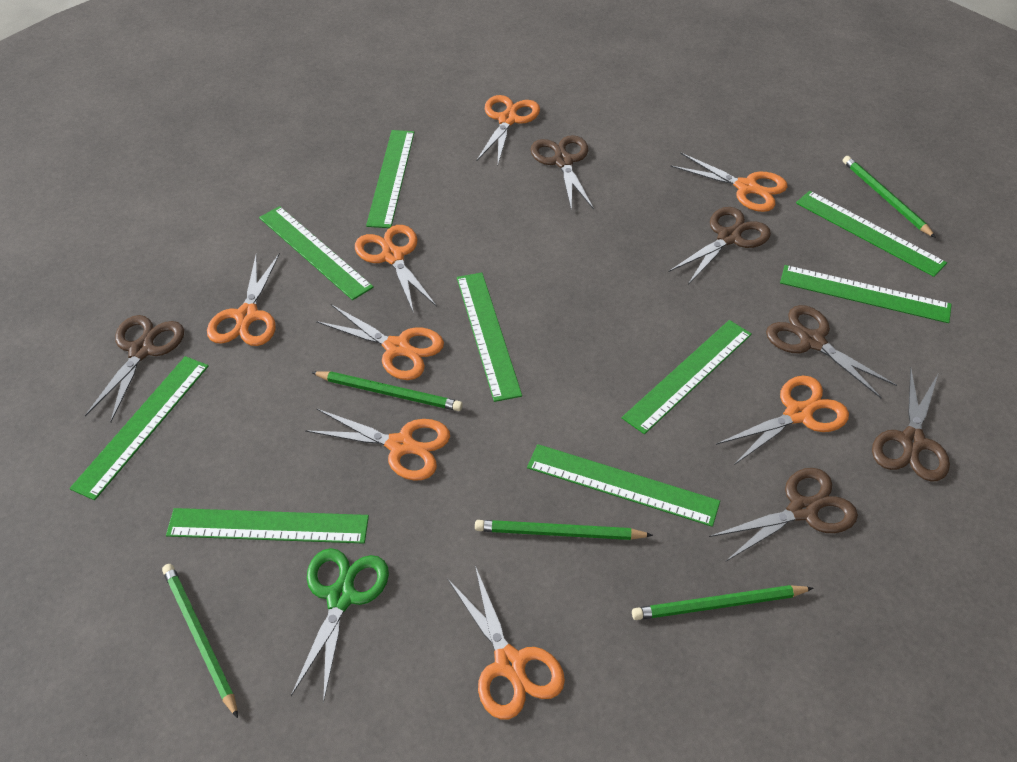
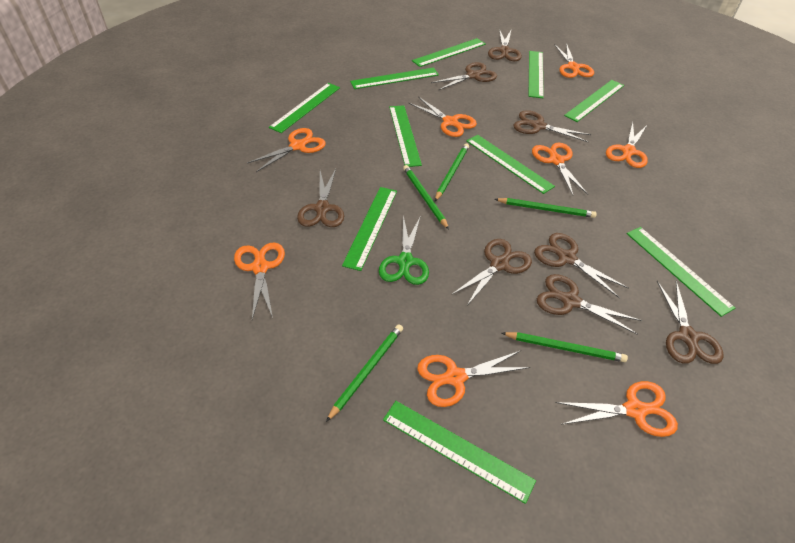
brown scissors: 6 -> 8
green ruler: 9 -> 10

